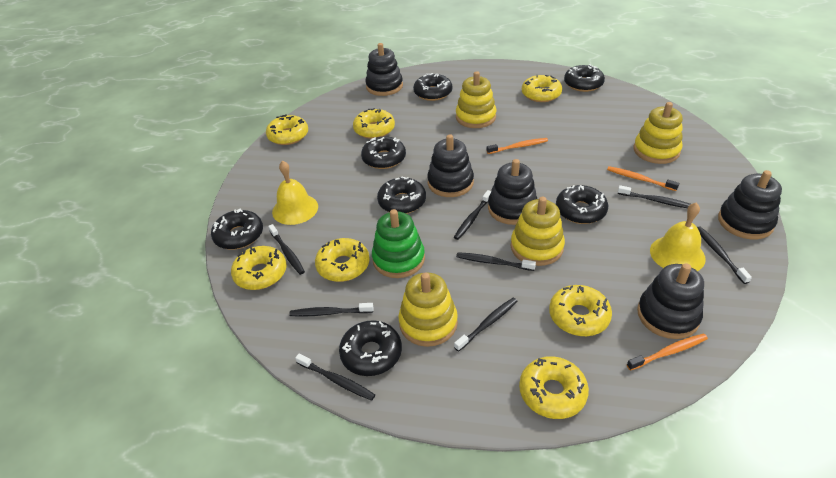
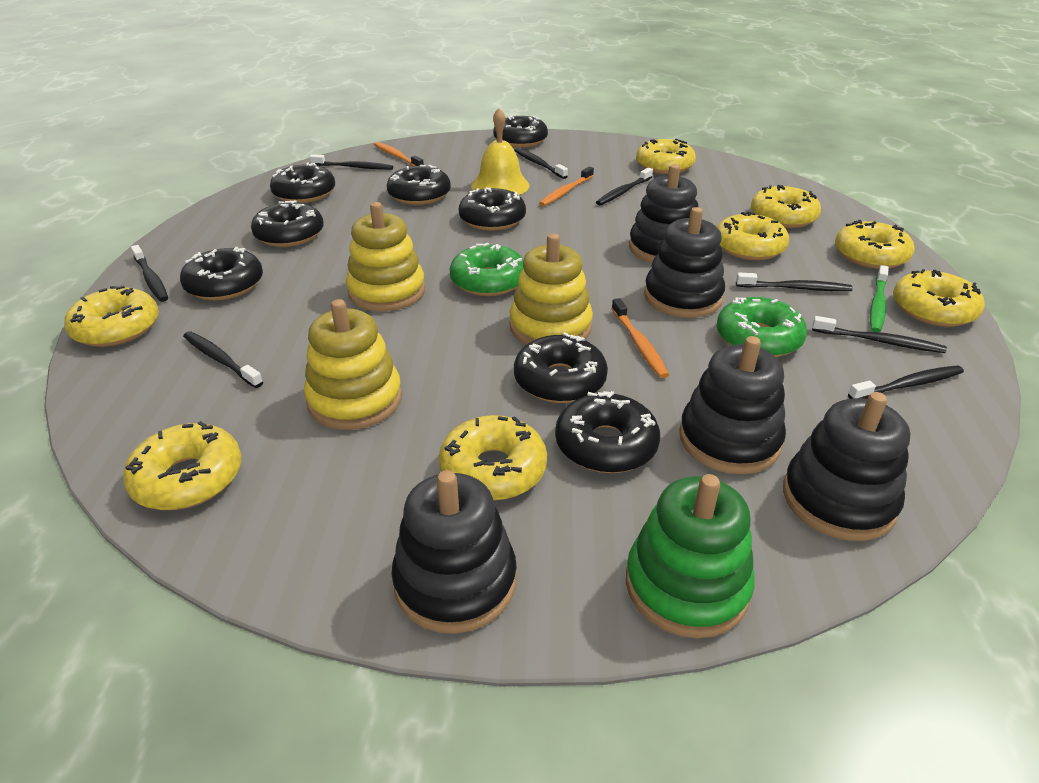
black donut: 7 -> 8
green donut: 0 -> 2
green toothbrush: 0 -> 1
yellow bell: 2 -> 1
yellow donut: 7 -> 8
yellow stacking toy: 4 -> 3

